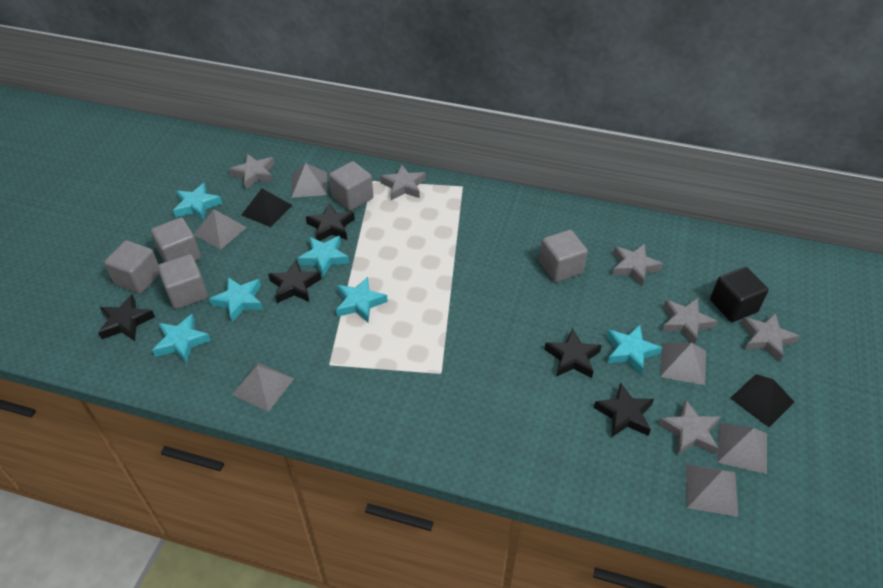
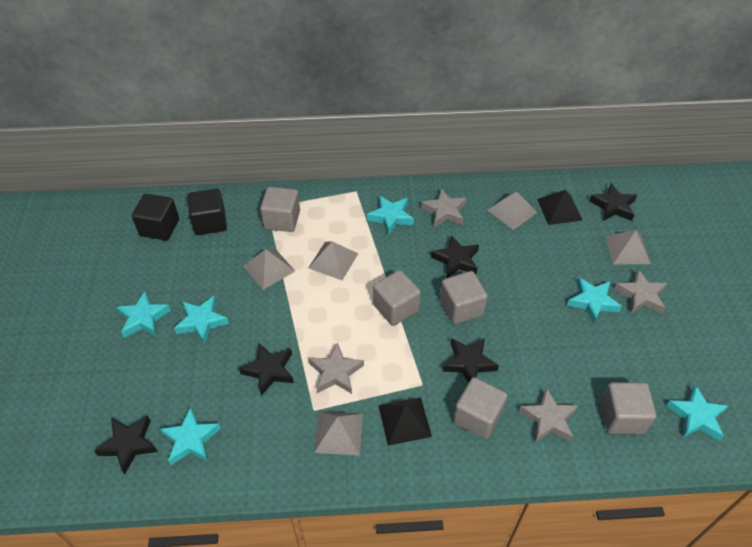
black cube: 1 -> 2
grey pyramid: 6 -> 5
grey star: 6 -> 4

